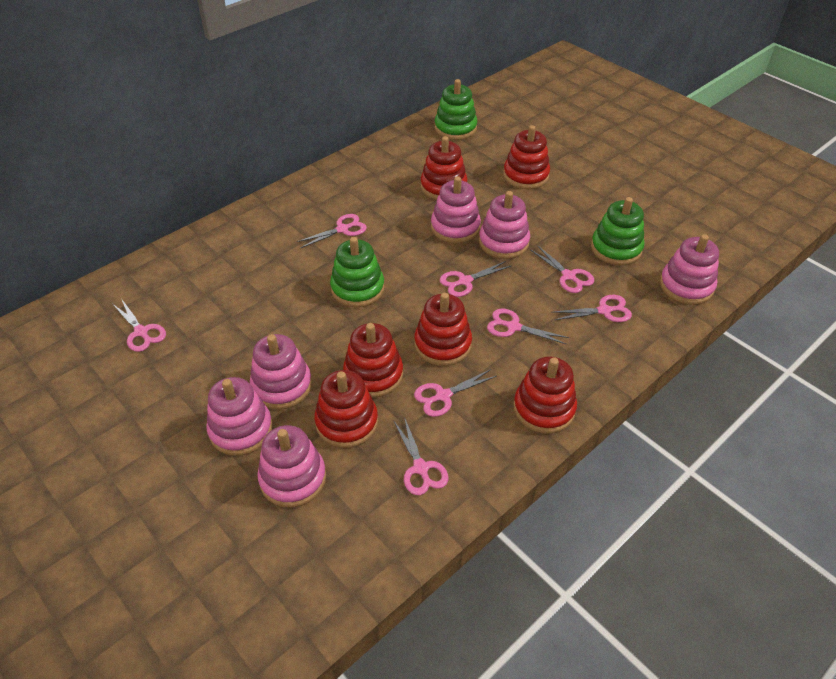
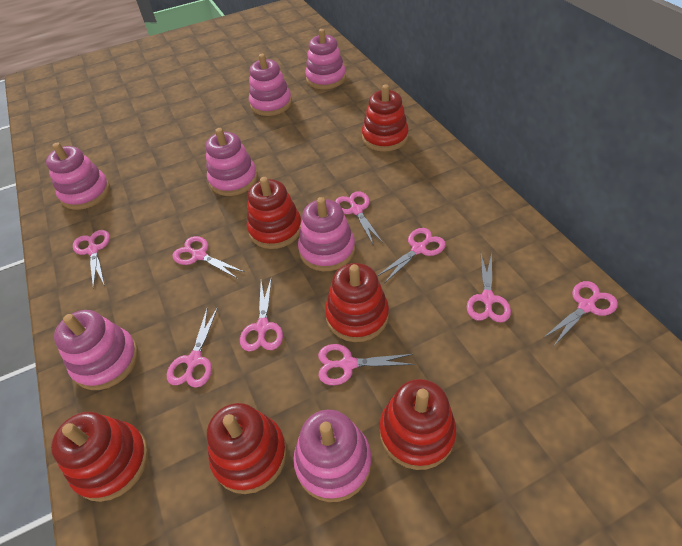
green stacking toy: 3 -> 0
pink scissors: 8 -> 9
pink stacking toy: 6 -> 7

